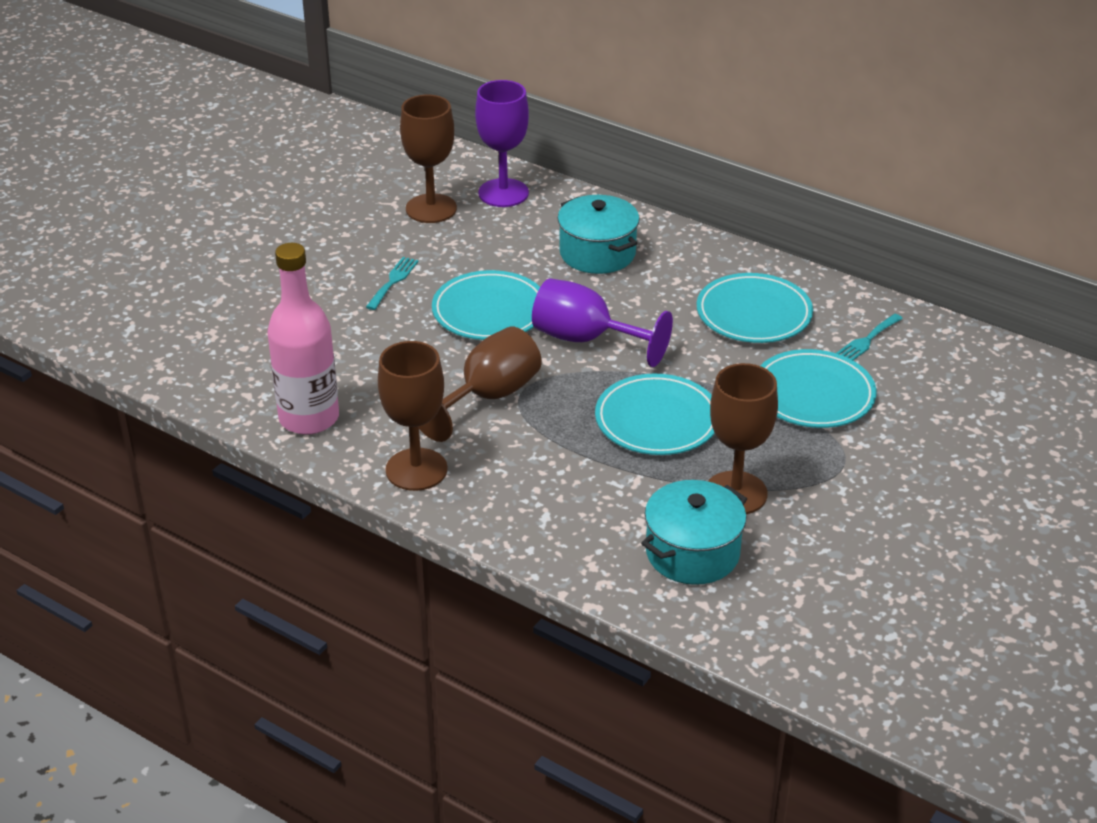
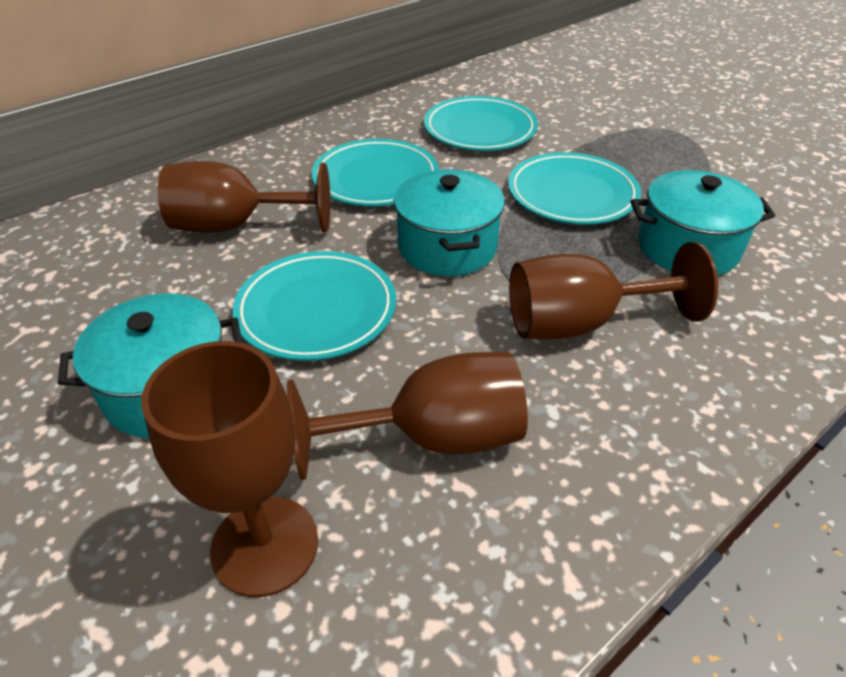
pink bottle: 1 -> 0
purple goblet: 2 -> 0
turquoise fork: 2 -> 0
turquoise pot: 2 -> 3

